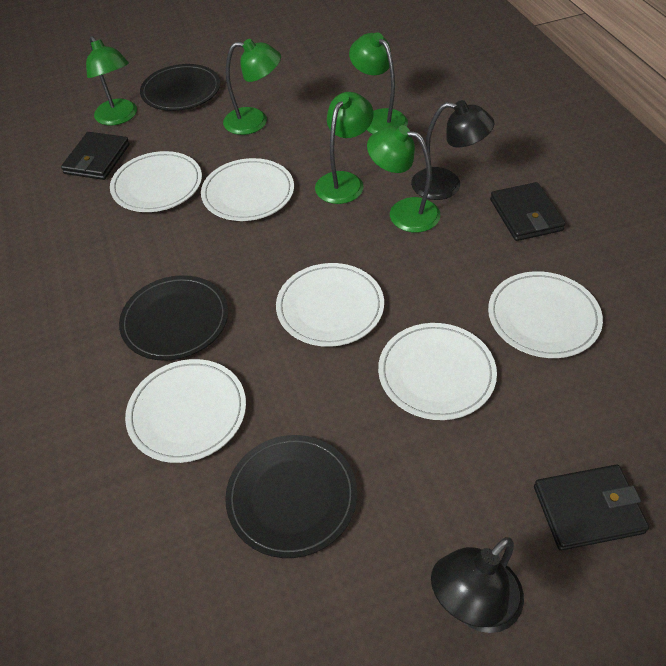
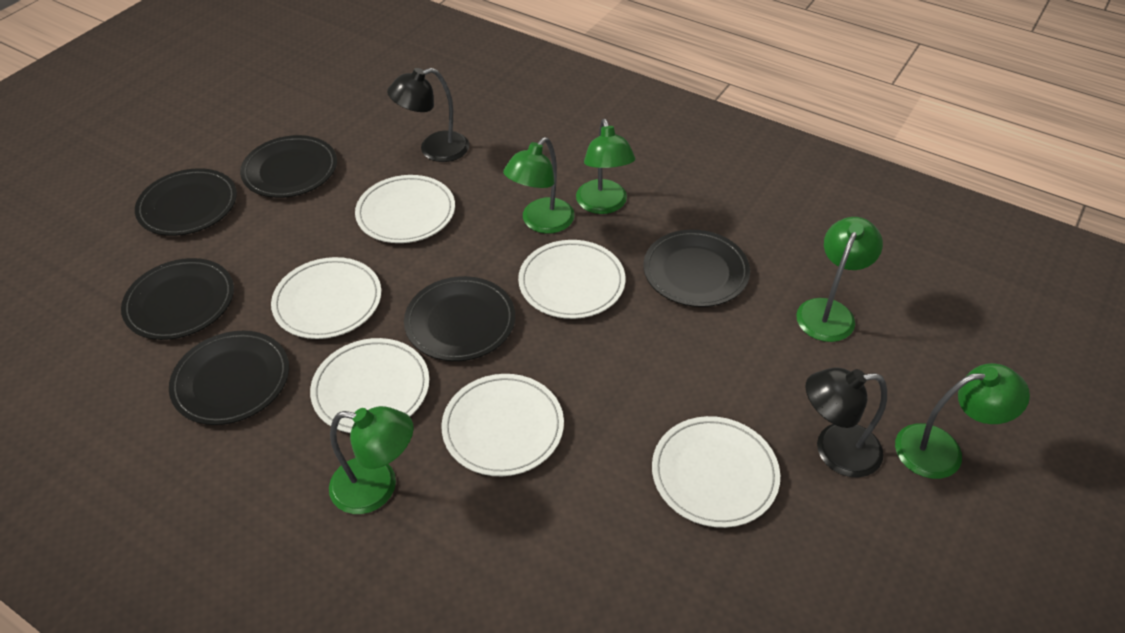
black plate: 3 -> 6
black wallet: 3 -> 0

